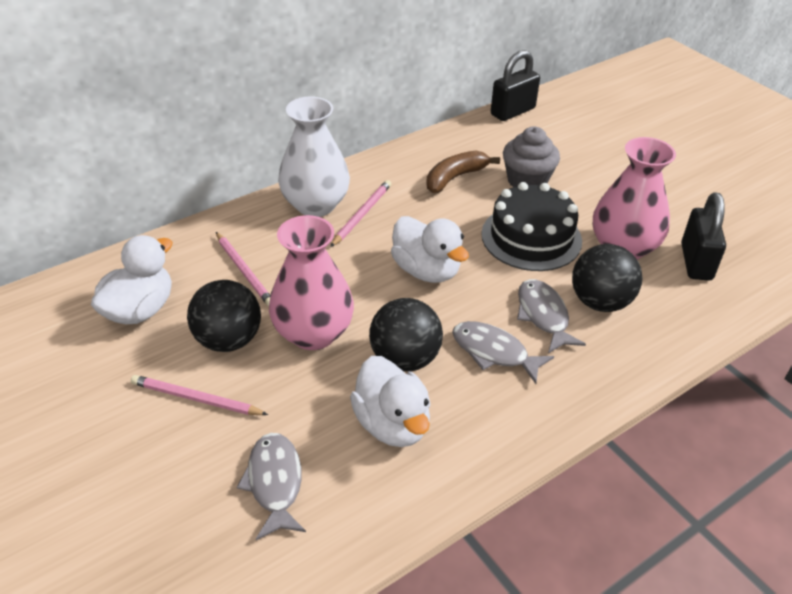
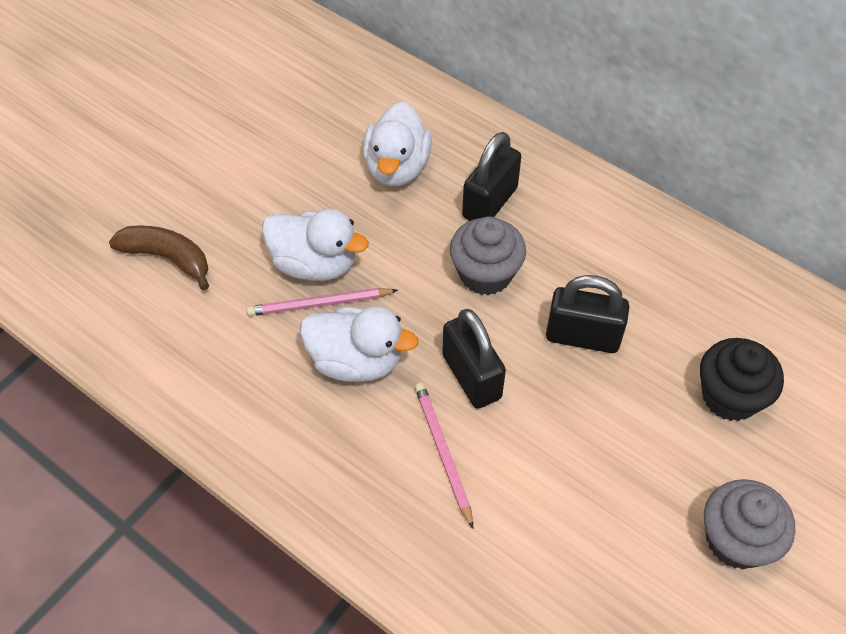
black ball: 3 -> 0
black cake: 1 -> 0
black cupcake: 0 -> 1
black padlock: 2 -> 3
grey cupcake: 1 -> 2
grey fish: 3 -> 0
pink pencil: 3 -> 2
pink vase: 2 -> 0
white vase: 1 -> 0

